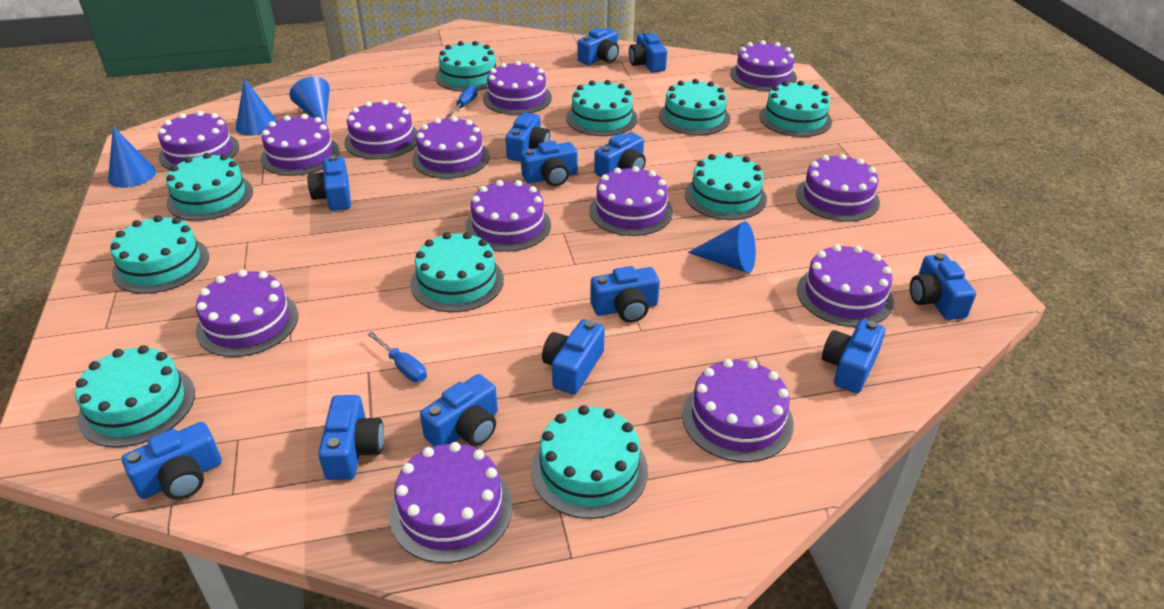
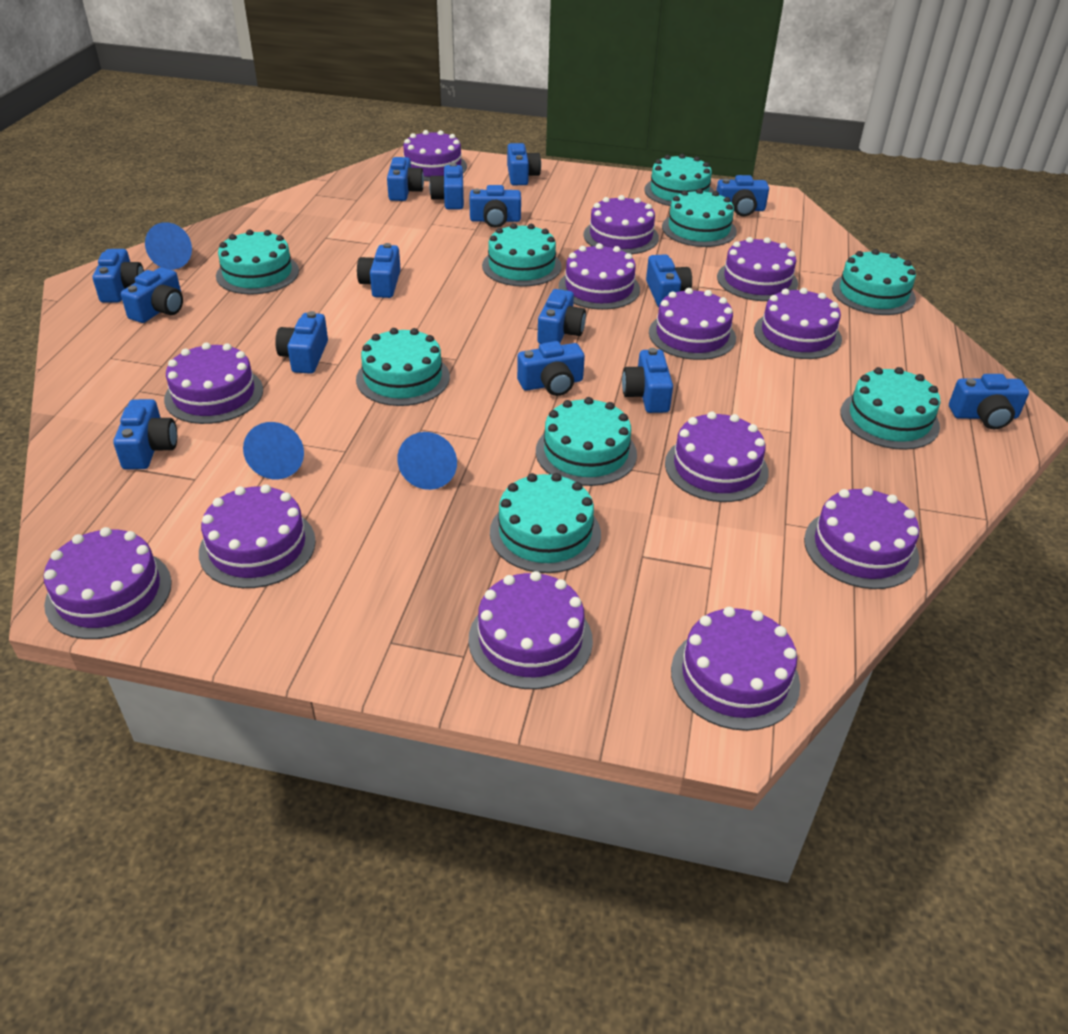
blue camera: 13 -> 15
blue cone: 4 -> 3
blue screwdriver: 2 -> 0
turquoise cake: 10 -> 9

